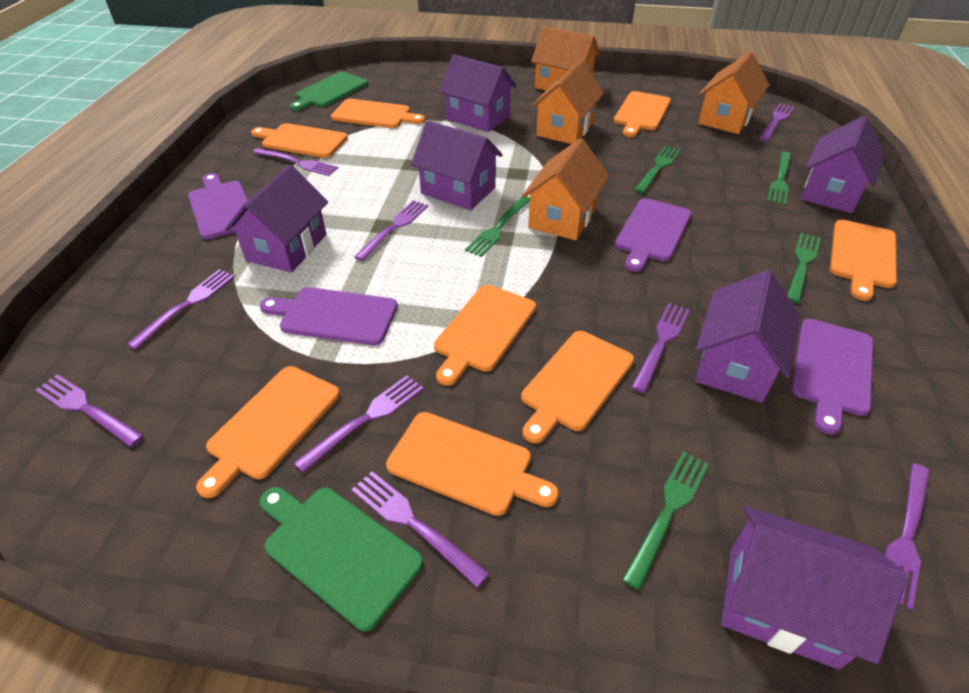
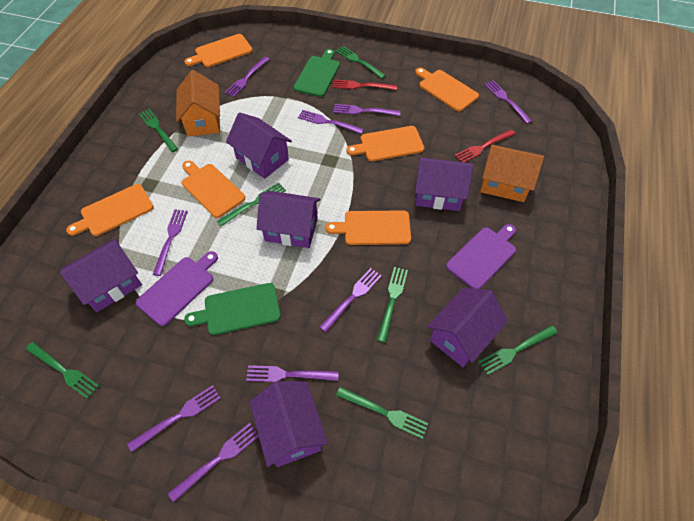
green fork: 5 -> 7
orange cutting board: 8 -> 6
orange house: 4 -> 2
purple cutting board: 4 -> 2
red fork: 0 -> 2

